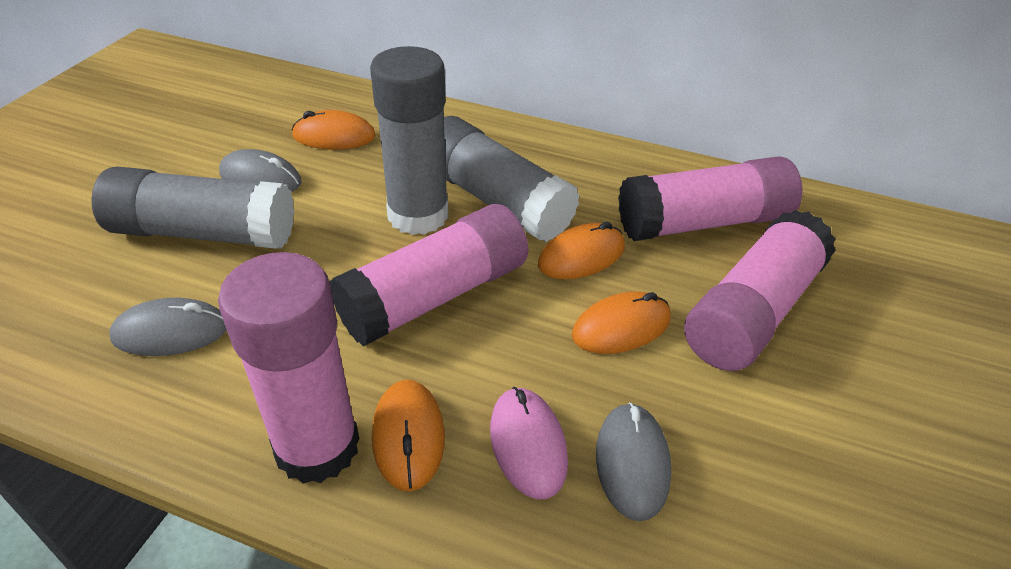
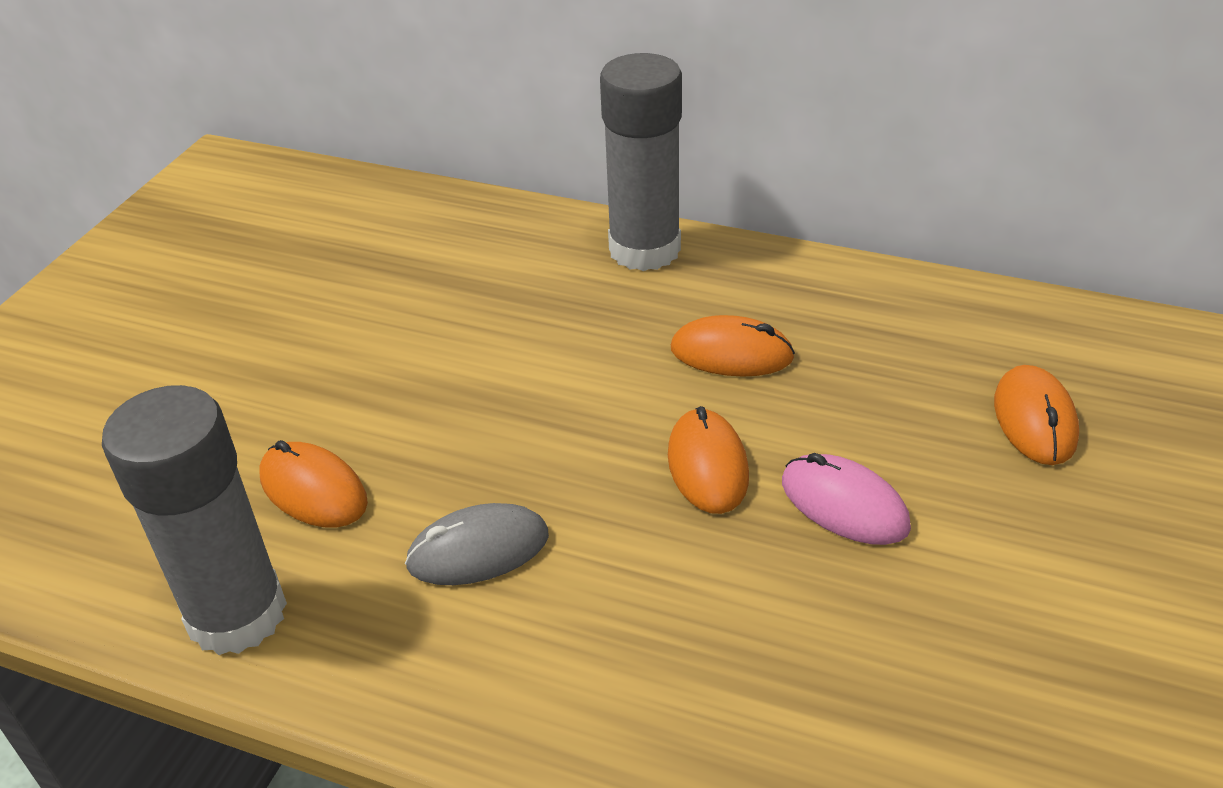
grey glue stick: 3 -> 2
grey mouse: 3 -> 1
pink glue stick: 4 -> 0

